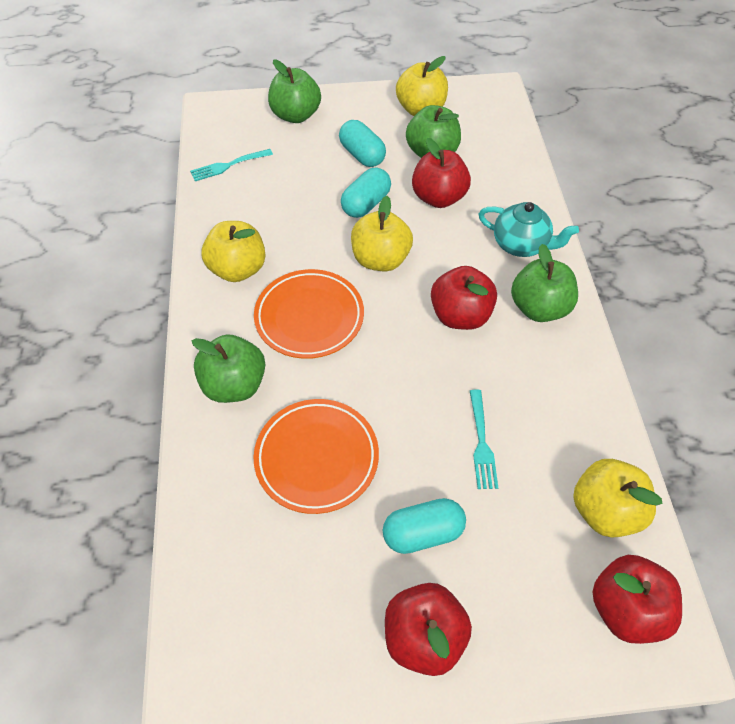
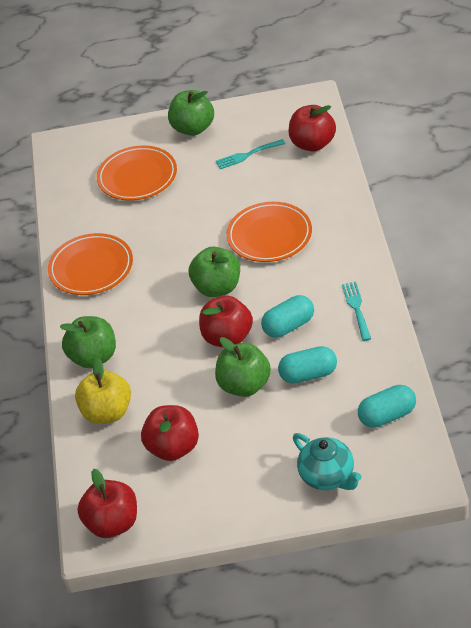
orange plate: 2 -> 3
yellow apple: 4 -> 1

